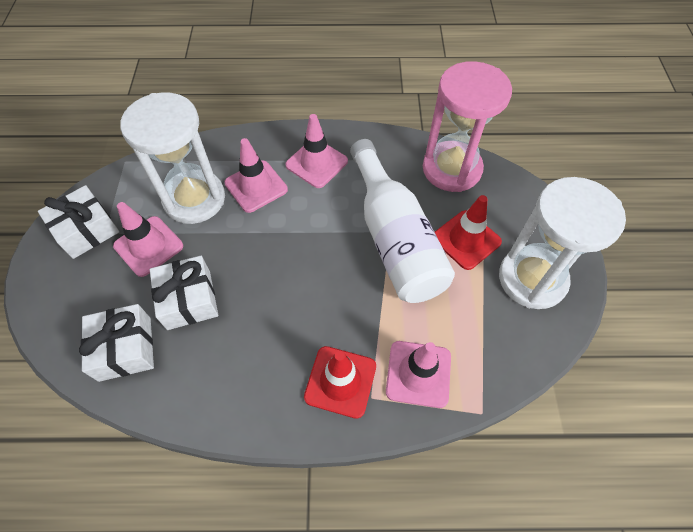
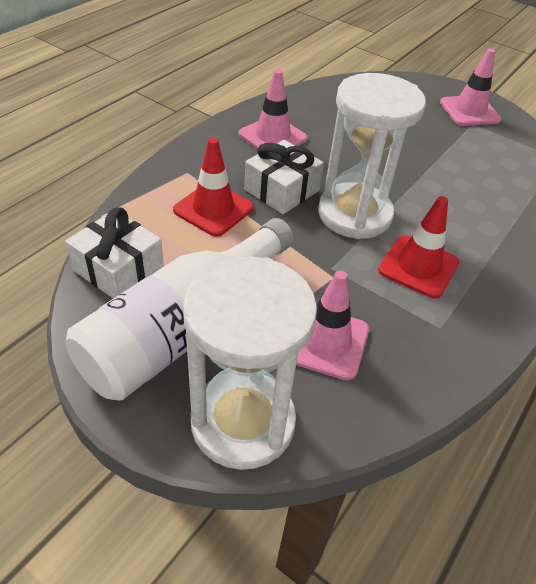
pink hourglass: 1 -> 0
pink traffic cone: 4 -> 3
white gift: 3 -> 2

